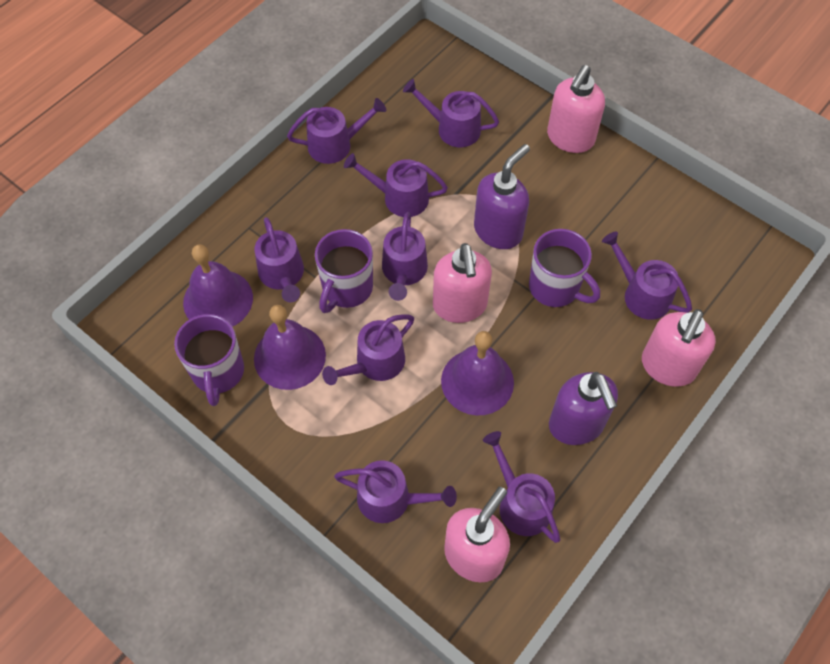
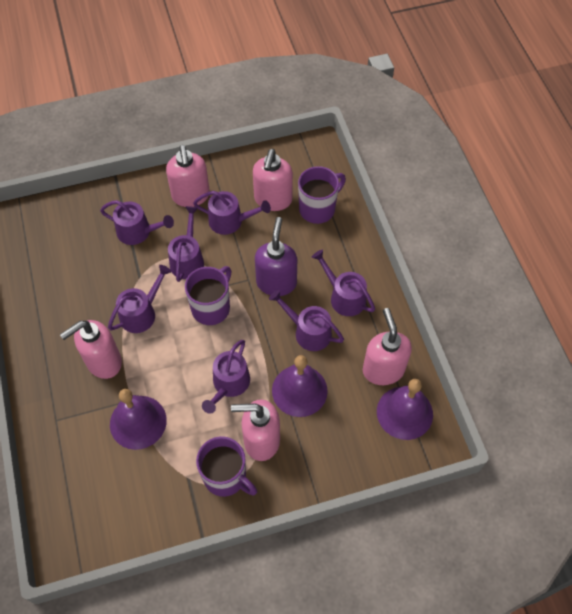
pink soap dispenser: 4 -> 5
purple soap dispenser: 2 -> 1
purple watering can: 9 -> 7

